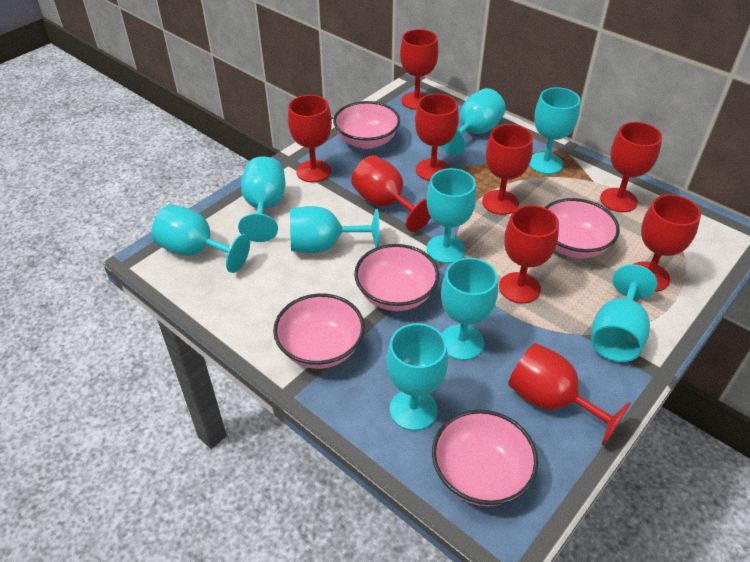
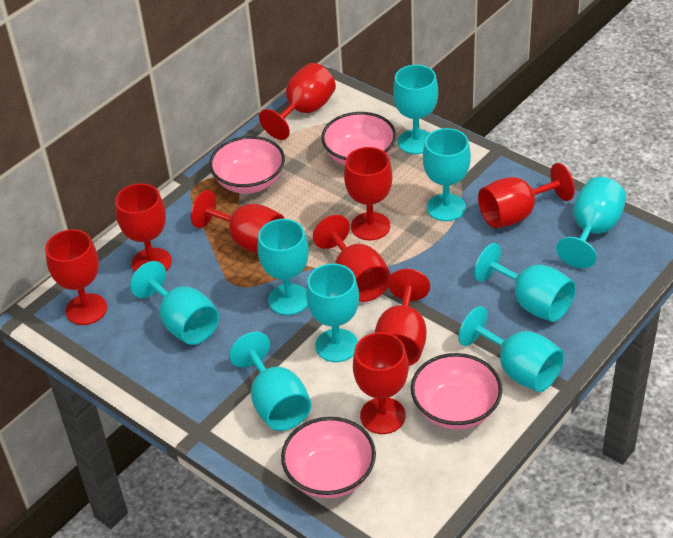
pink bowl: 5 -> 4

